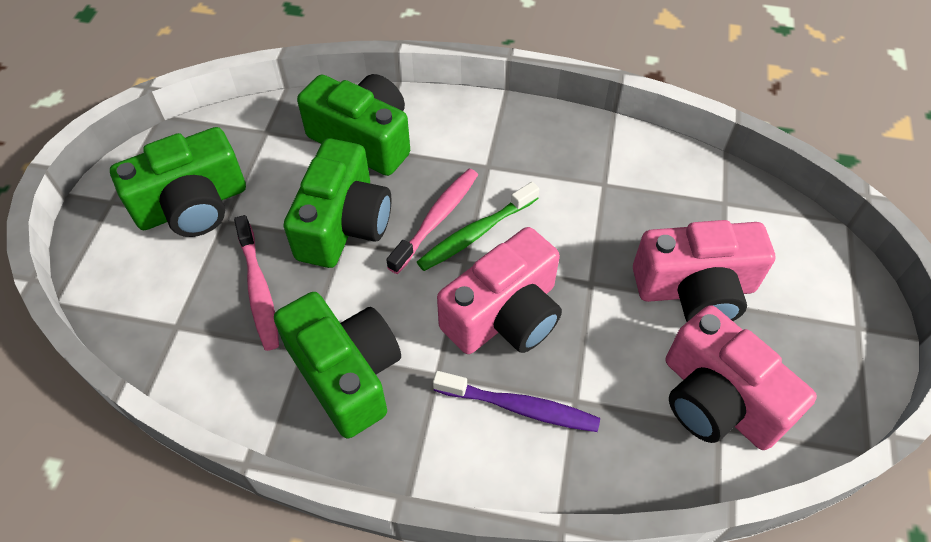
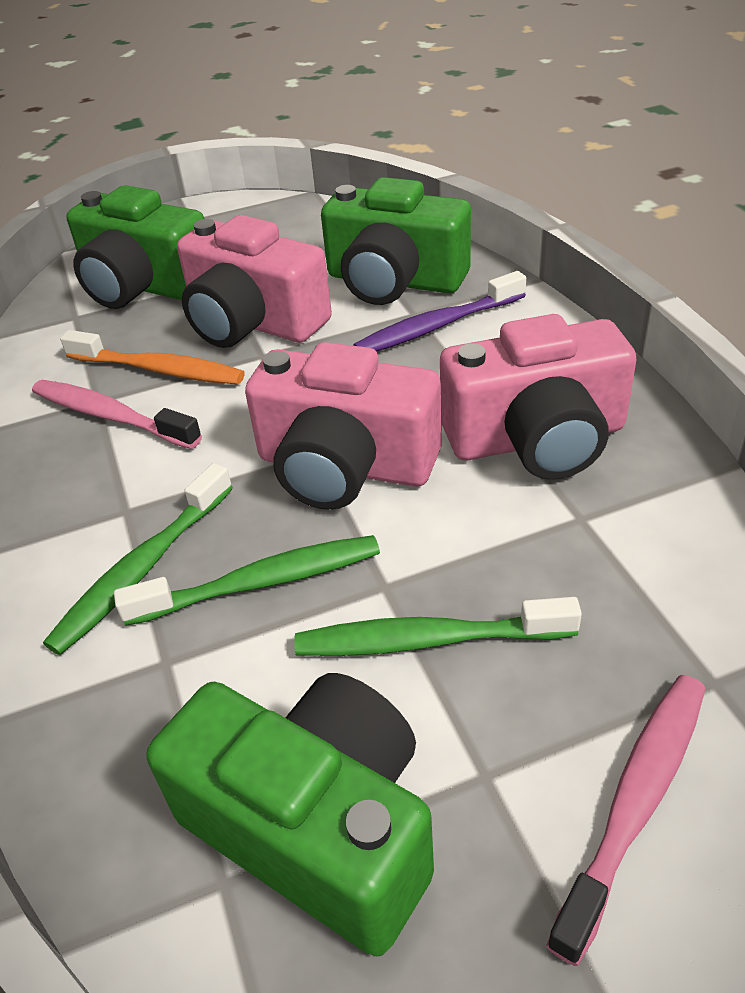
green camera: 4 -> 3
green toothbrush: 1 -> 3
orange toothbrush: 0 -> 1

